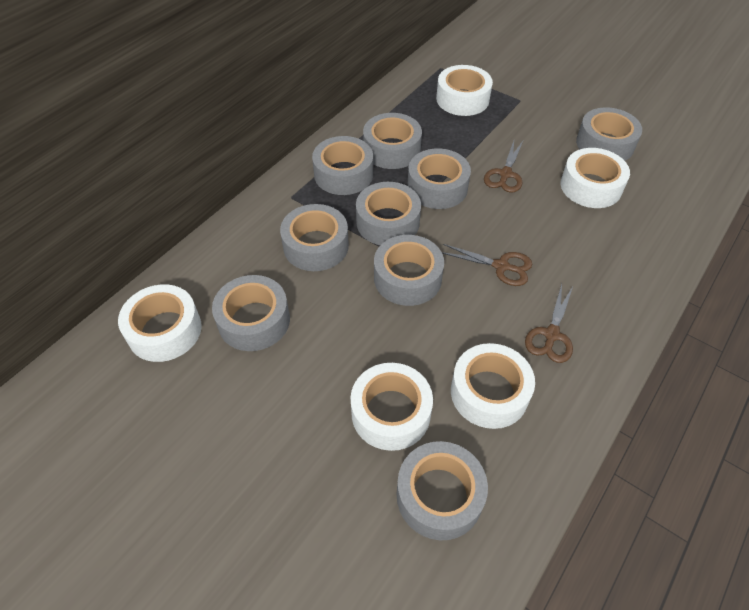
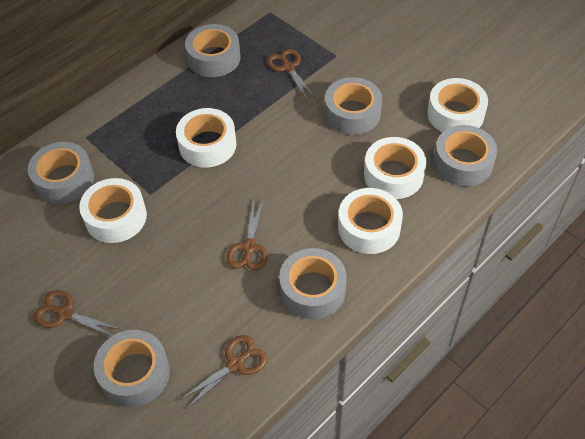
brown scissors: 3 -> 4
grey tape: 9 -> 6

